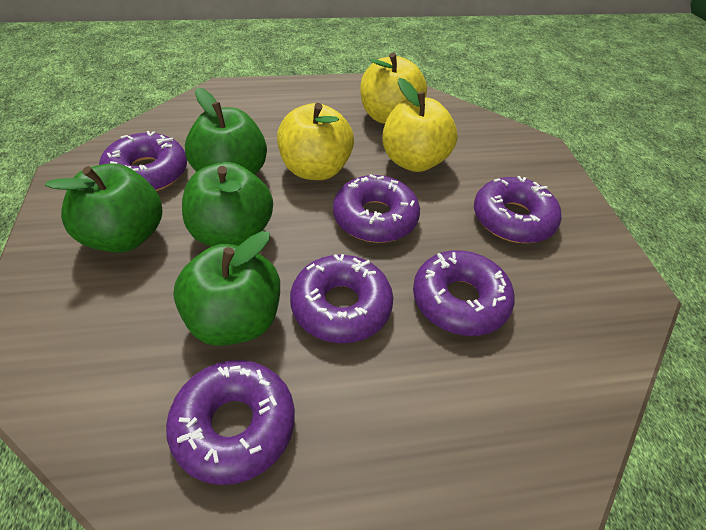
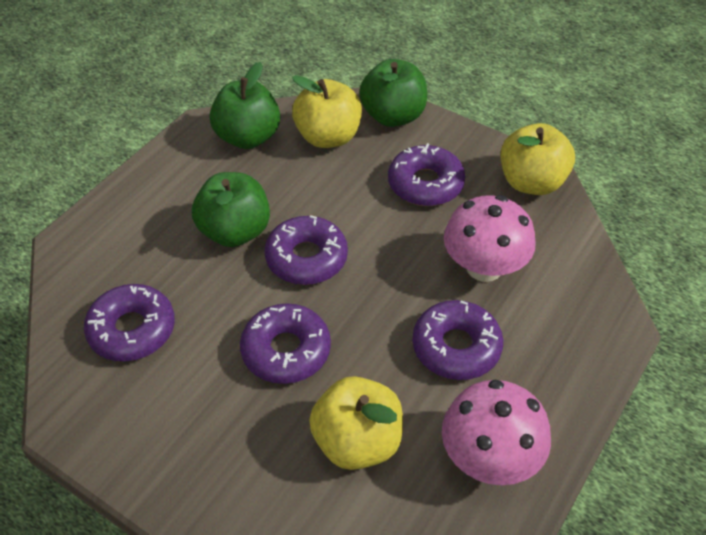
green apple: 4 -> 3
pink mushroom: 0 -> 2
purple donut: 6 -> 5

